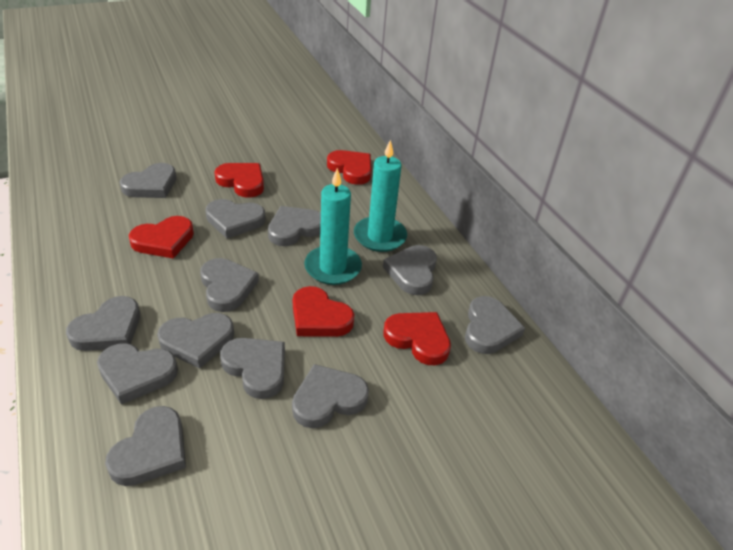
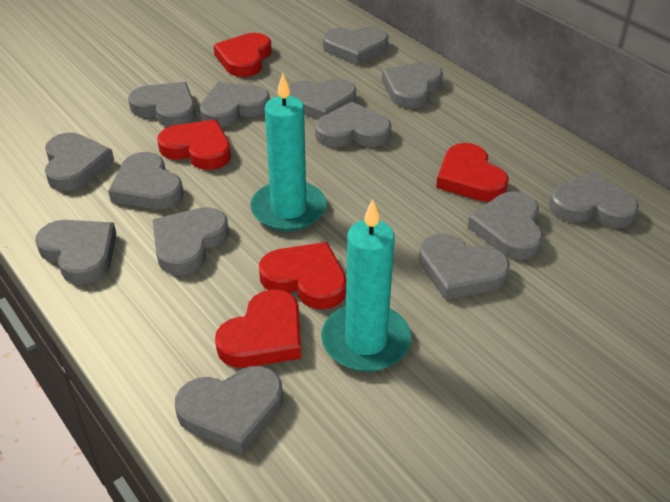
grey heart: 12 -> 14

